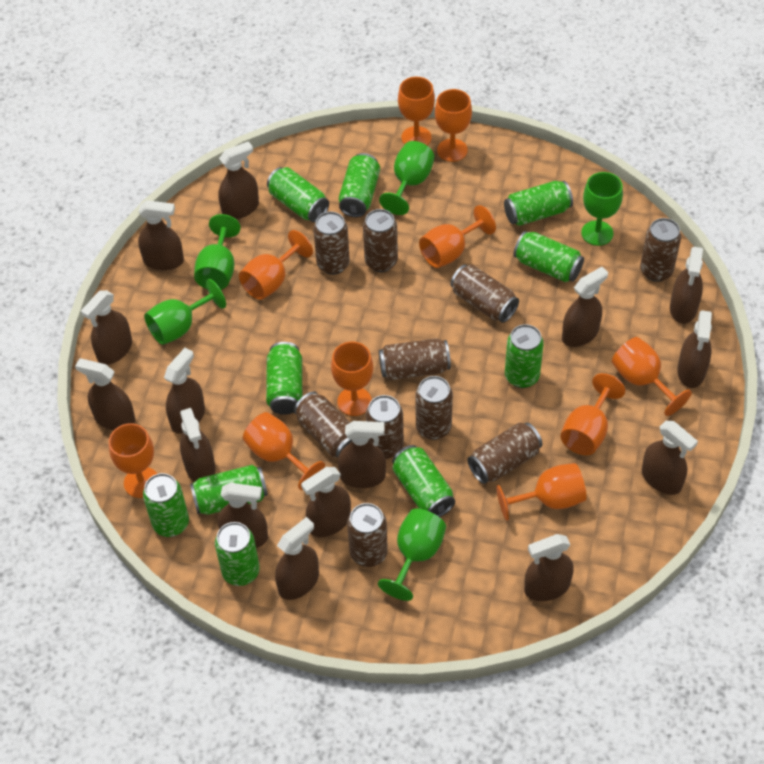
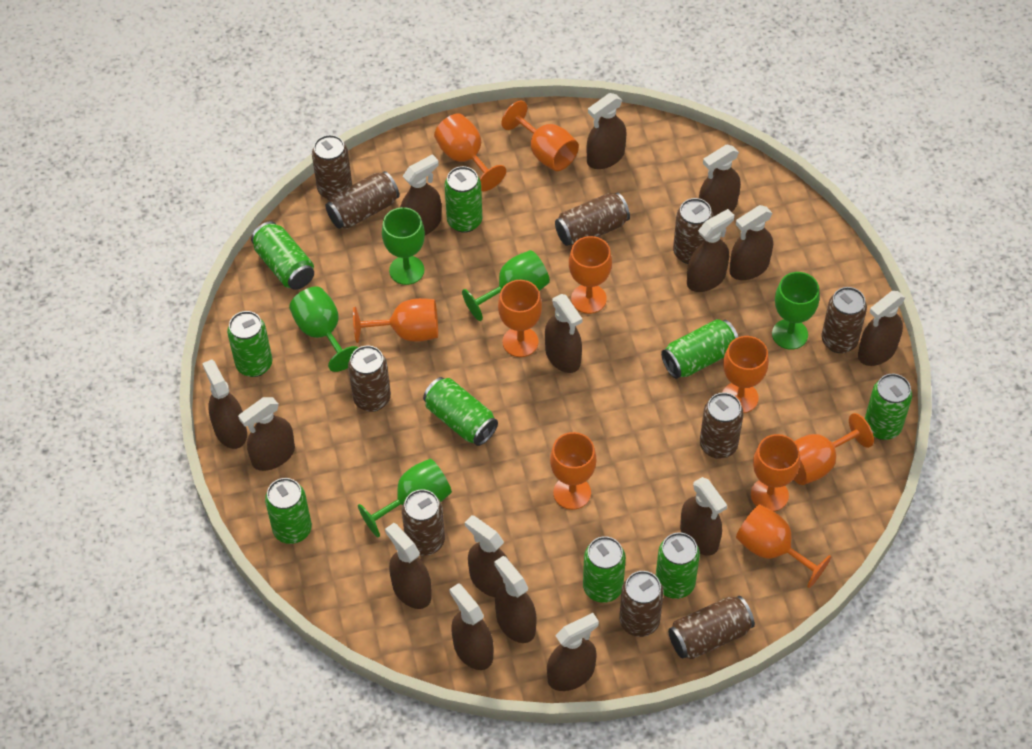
green can: 10 -> 9

